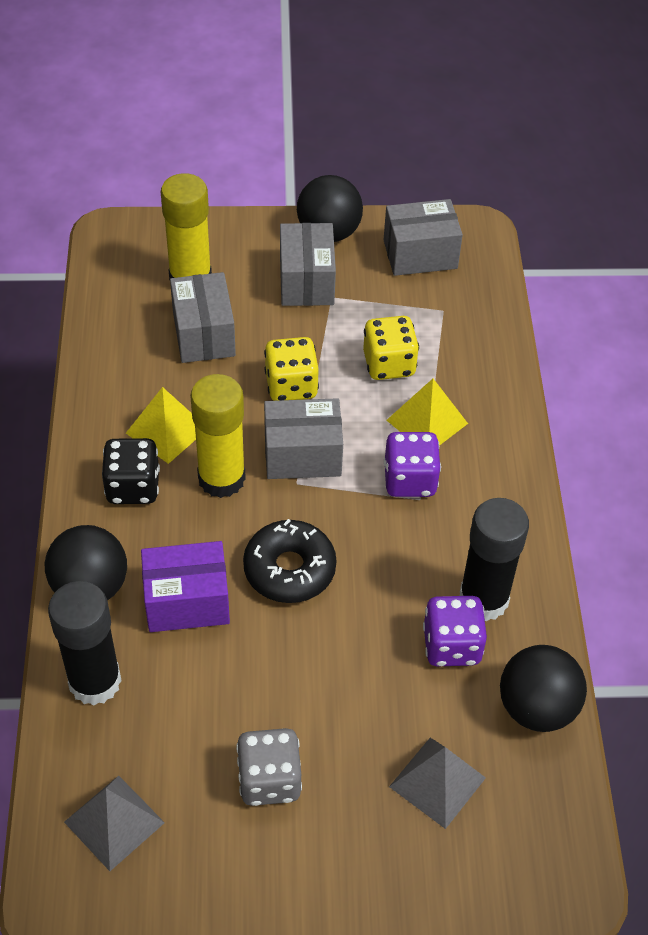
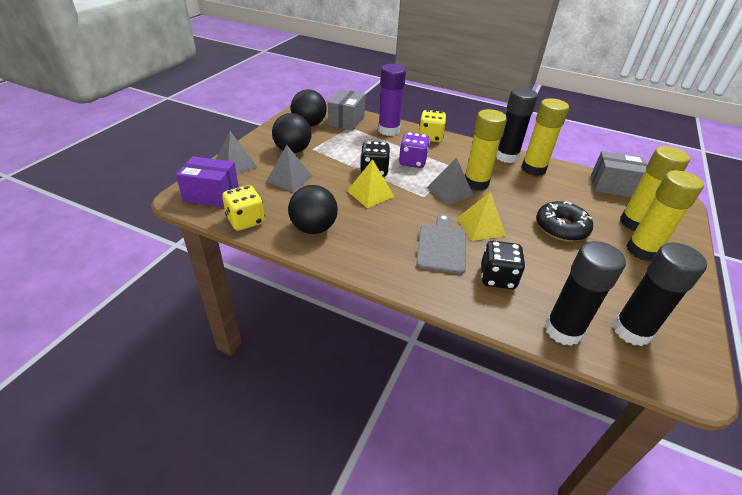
black dice: 1 -> 2
black glue stick: 2 -> 3
grey box: 4 -> 2
grey cutting board: 0 -> 1
grey dice: 1 -> 0
grey pyramid: 2 -> 3
purple dice: 2 -> 1
purple glue stick: 0 -> 1
yellow glue stick: 2 -> 4

